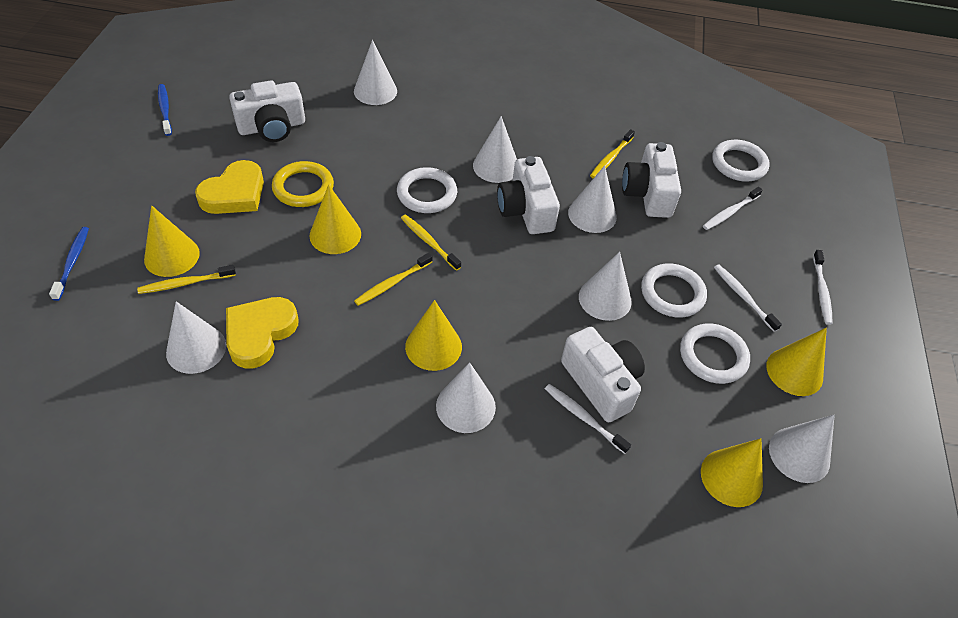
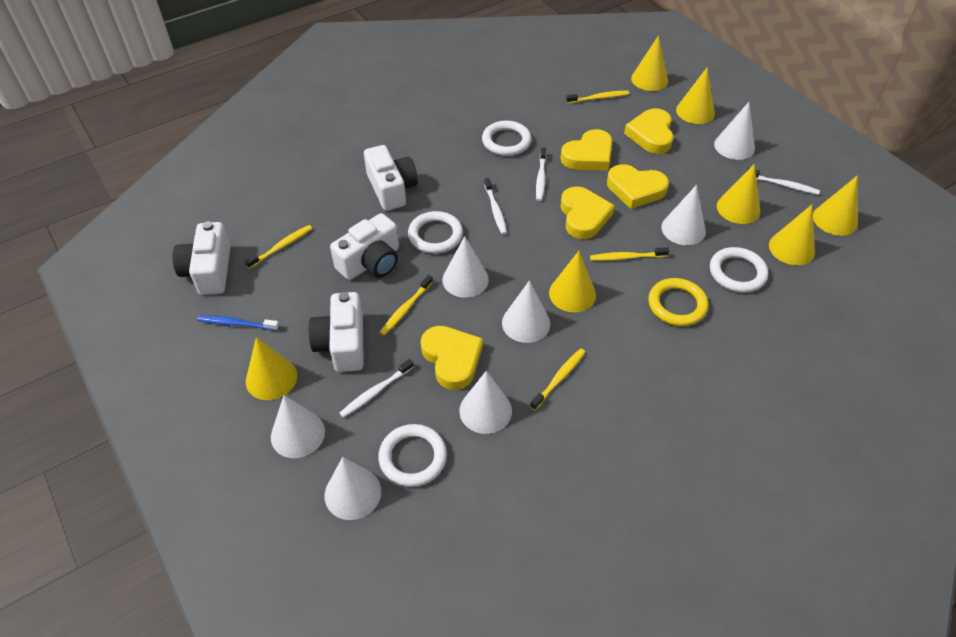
blue toothbrush: 2 -> 1
yellow cone: 5 -> 7
yellow heart: 2 -> 5
yellow toothbrush: 4 -> 5

